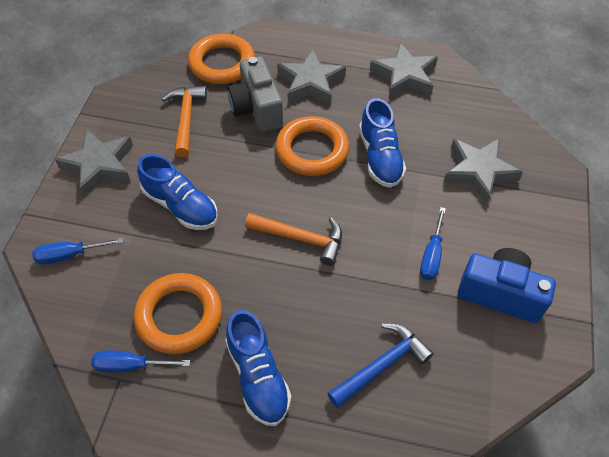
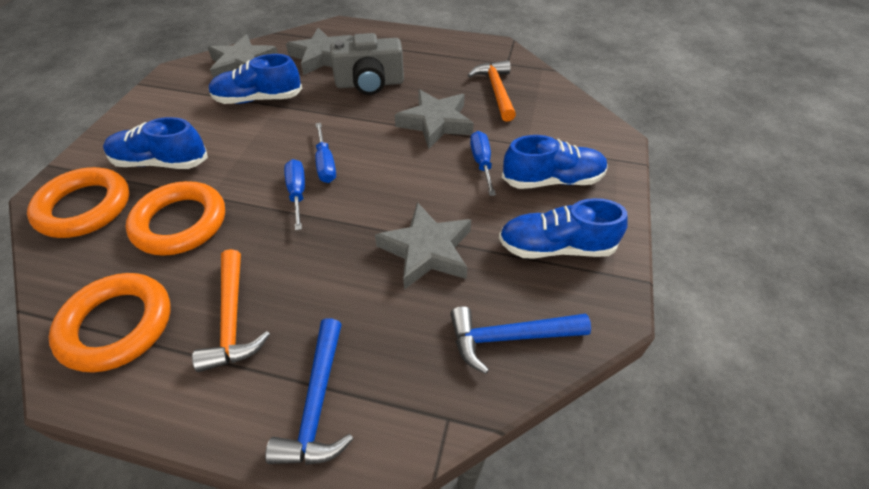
blue camera: 1 -> 0
blue hammer: 1 -> 2
blue shoe: 3 -> 4

